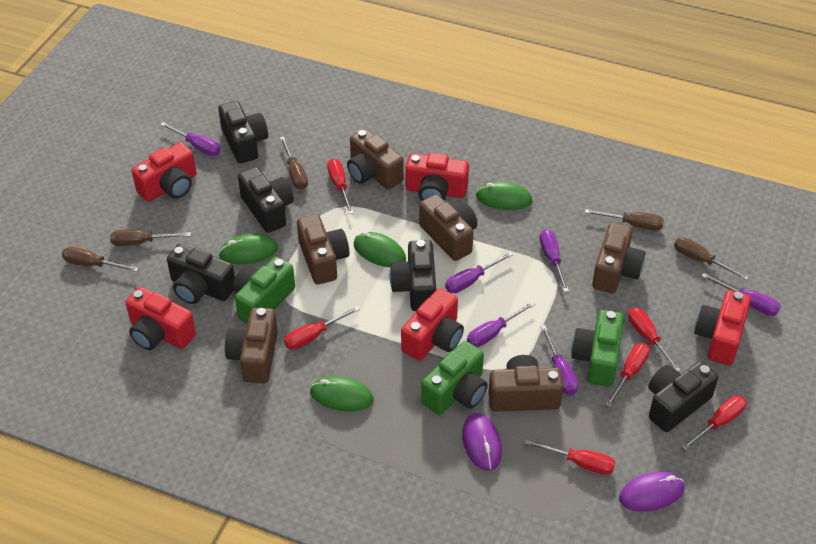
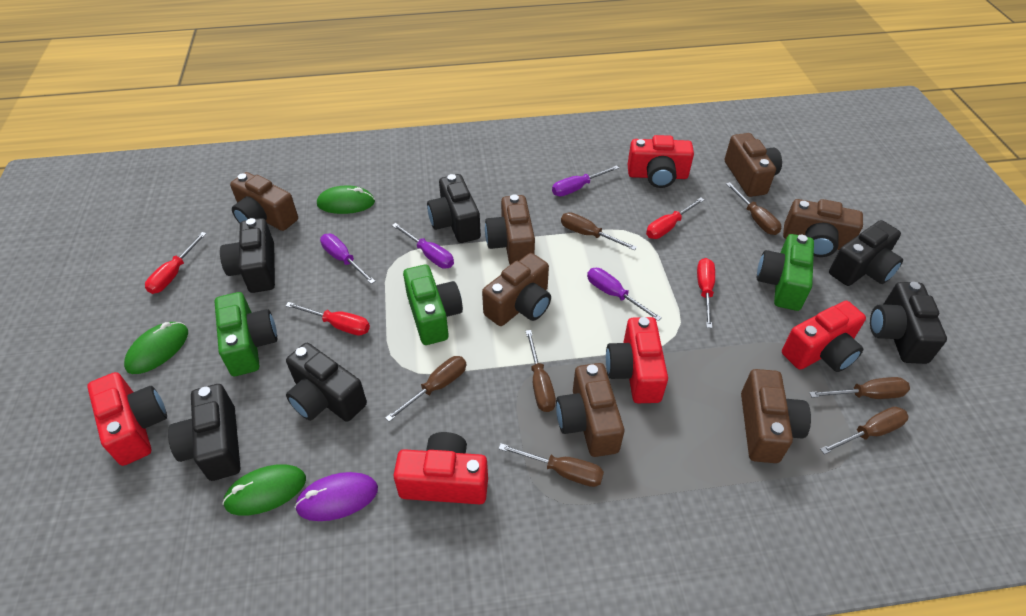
black camera: 5 -> 6
brown camera: 6 -> 7
brown screwdriver: 5 -> 7
green mouse: 4 -> 3
purple mouse: 2 -> 1
purple screwdriver: 6 -> 4
red screwdriver: 6 -> 4

